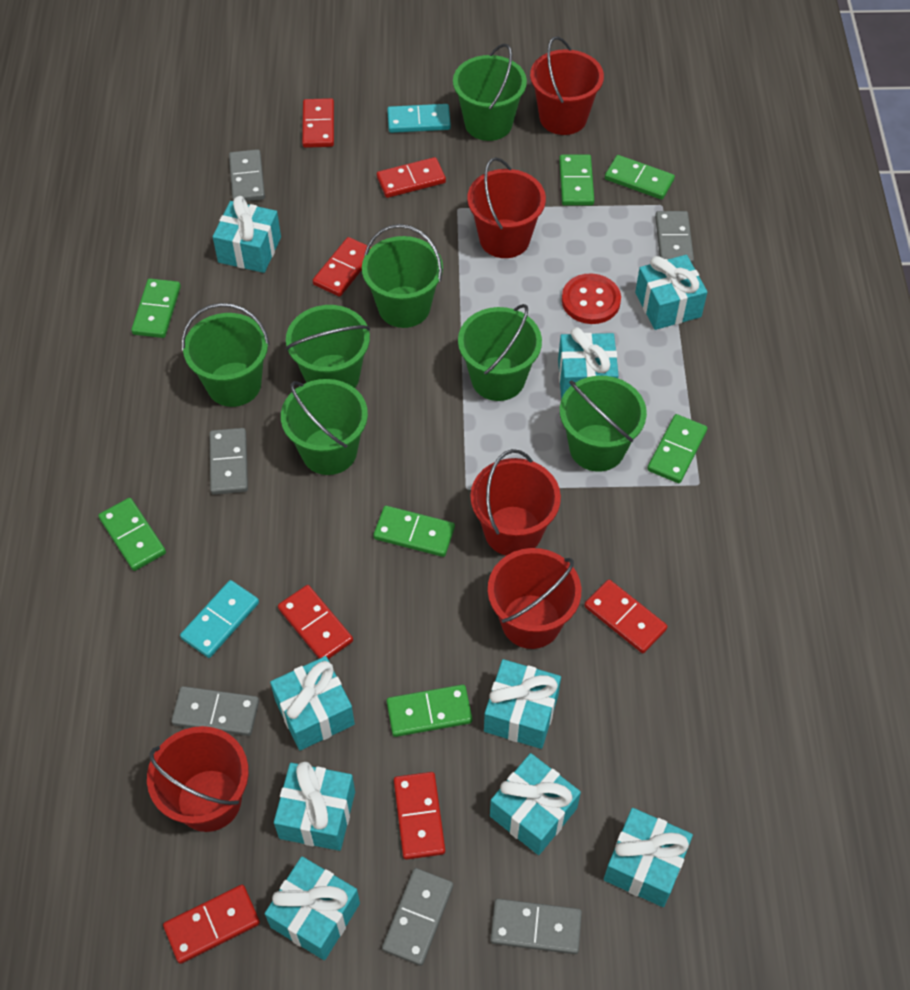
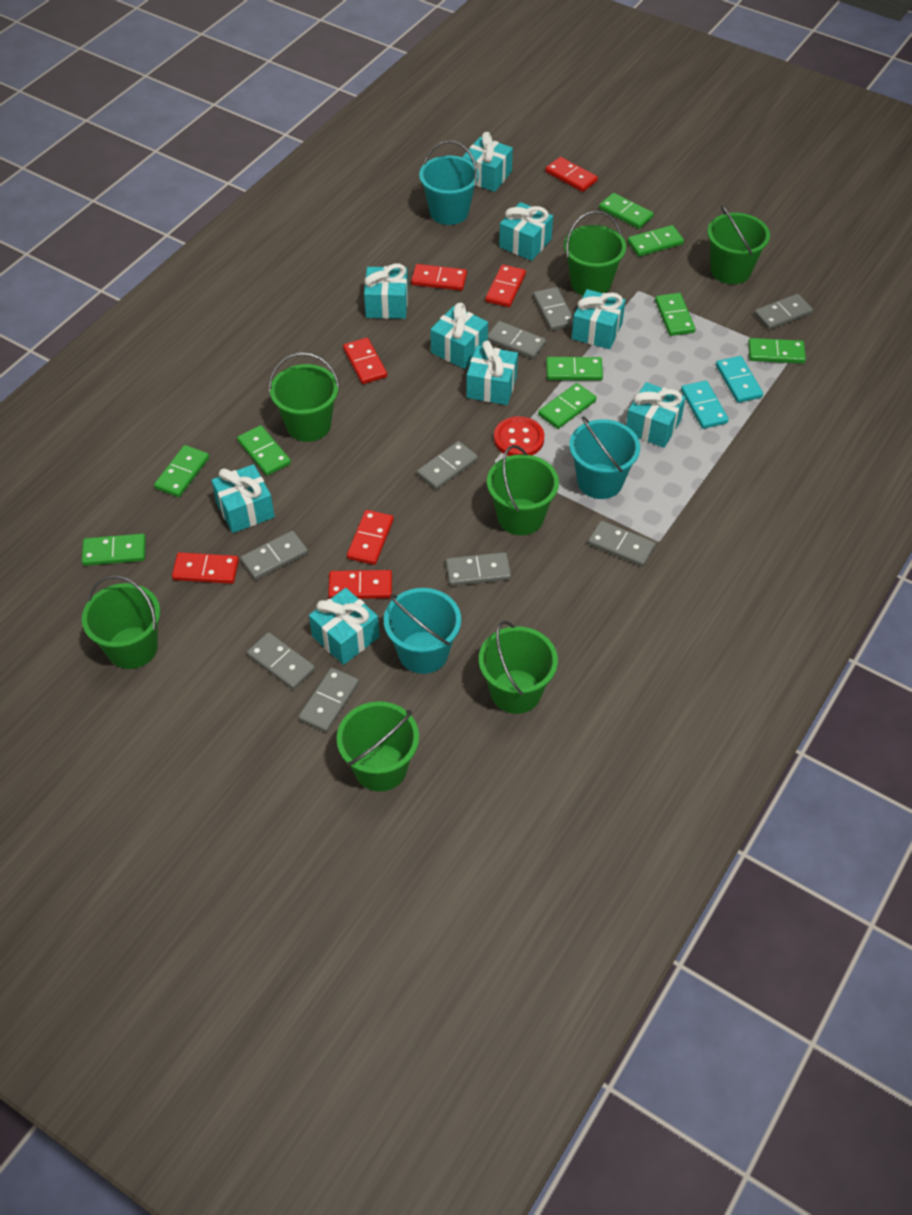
green domino: 7 -> 9
grey domino: 6 -> 9
red bucket: 5 -> 0
turquoise bucket: 0 -> 3

